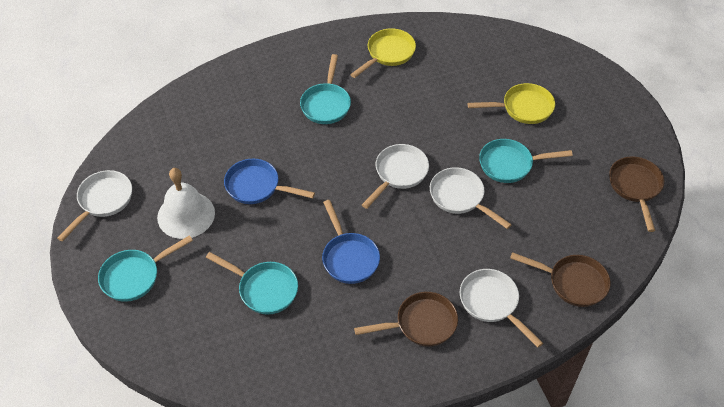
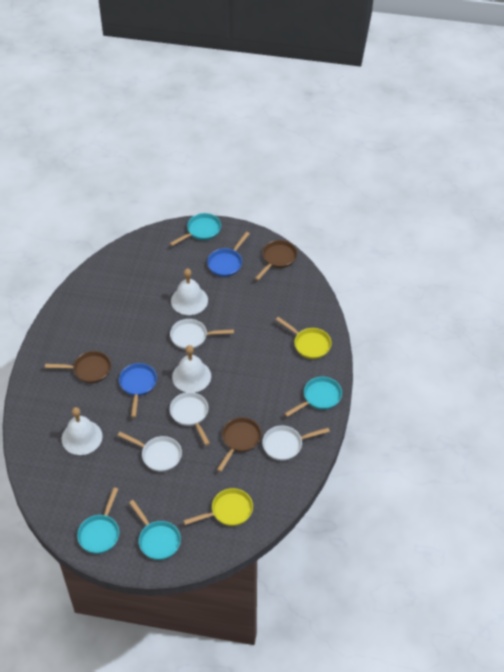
white bell: 1 -> 3

